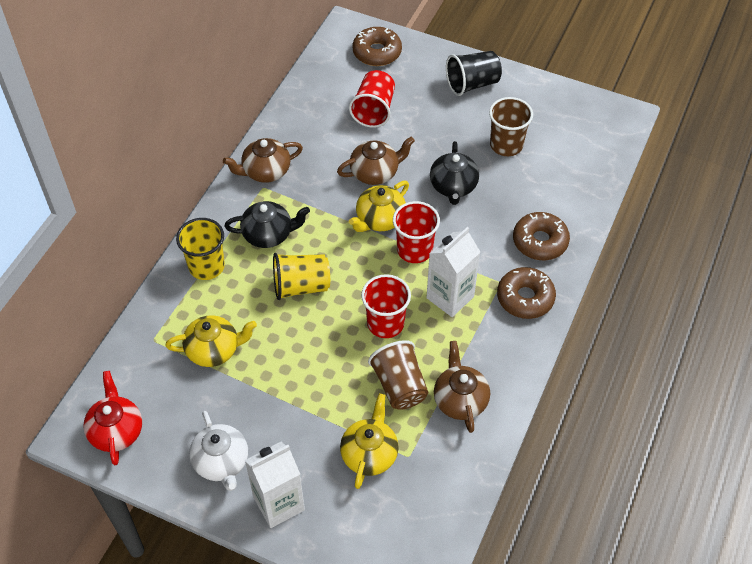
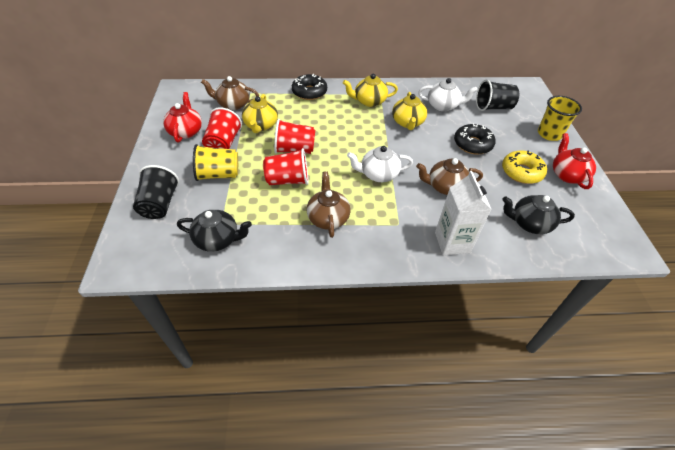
black cup: 1 -> 2
black donut: 0 -> 2
brown cup: 2 -> 0
brown donut: 3 -> 0
red teapot: 1 -> 2
white carton: 2 -> 1
white teapot: 1 -> 2
yellow donut: 0 -> 1

